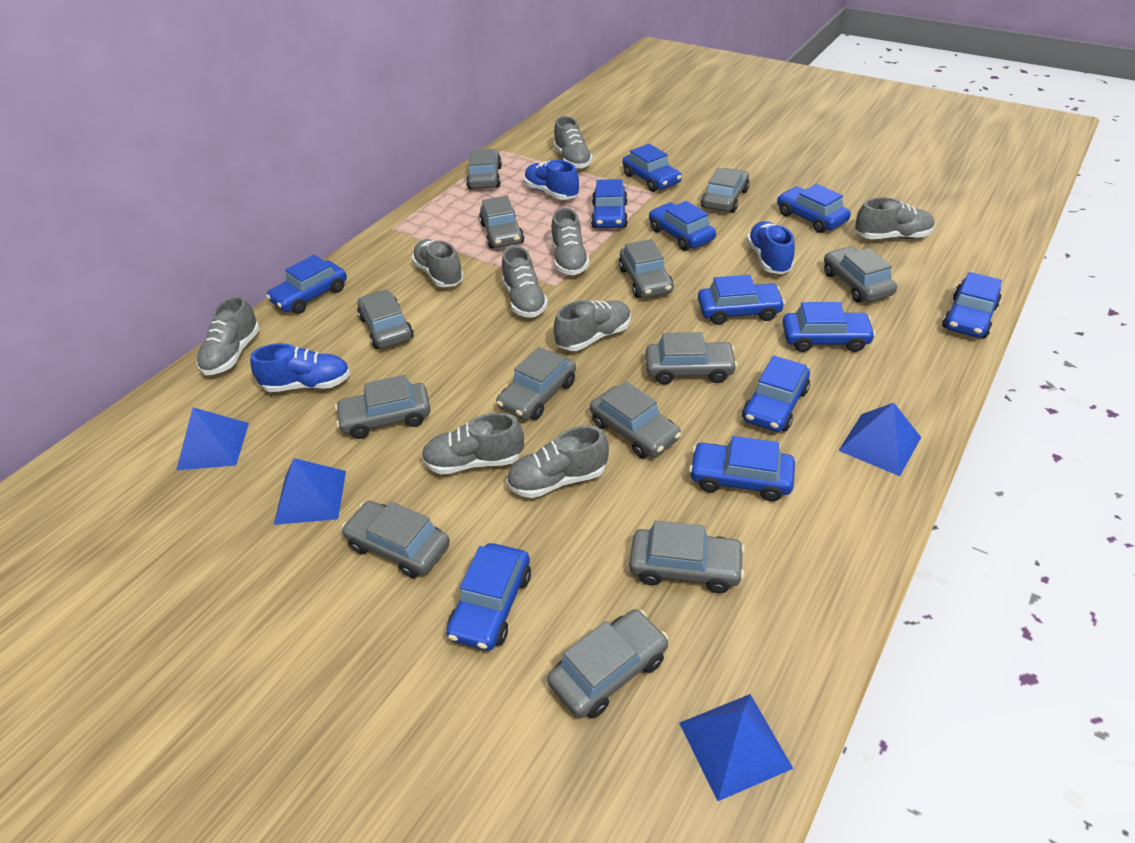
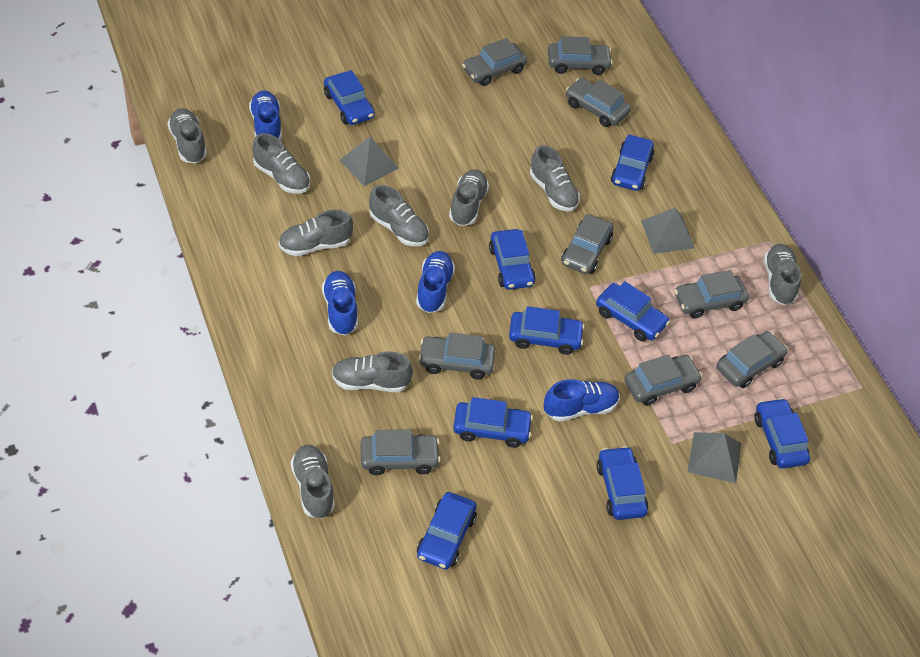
blue car: 11 -> 9
blue pyramid: 4 -> 0
blue shoe: 3 -> 4
grey car: 13 -> 9
grey pyramid: 0 -> 3

